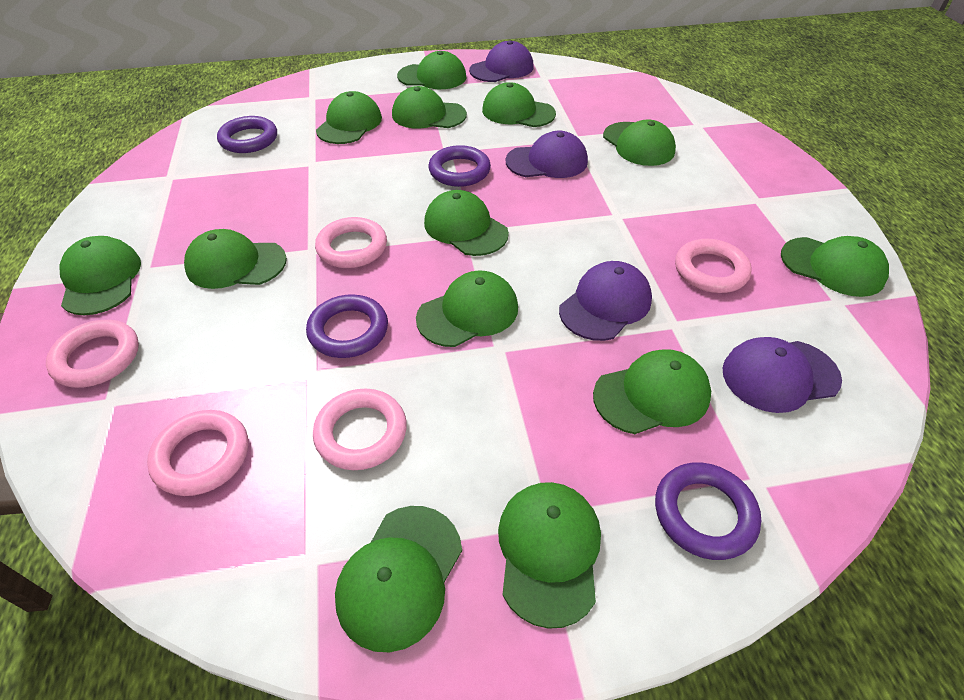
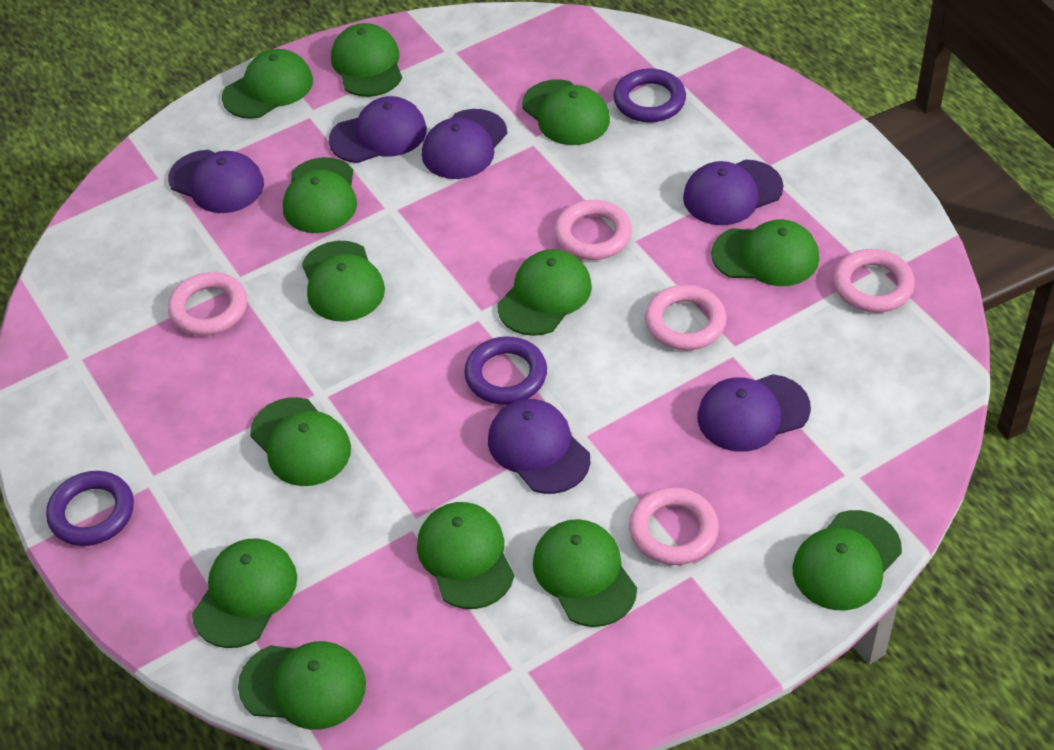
purple cap: 4 -> 6
purple ring: 4 -> 3

